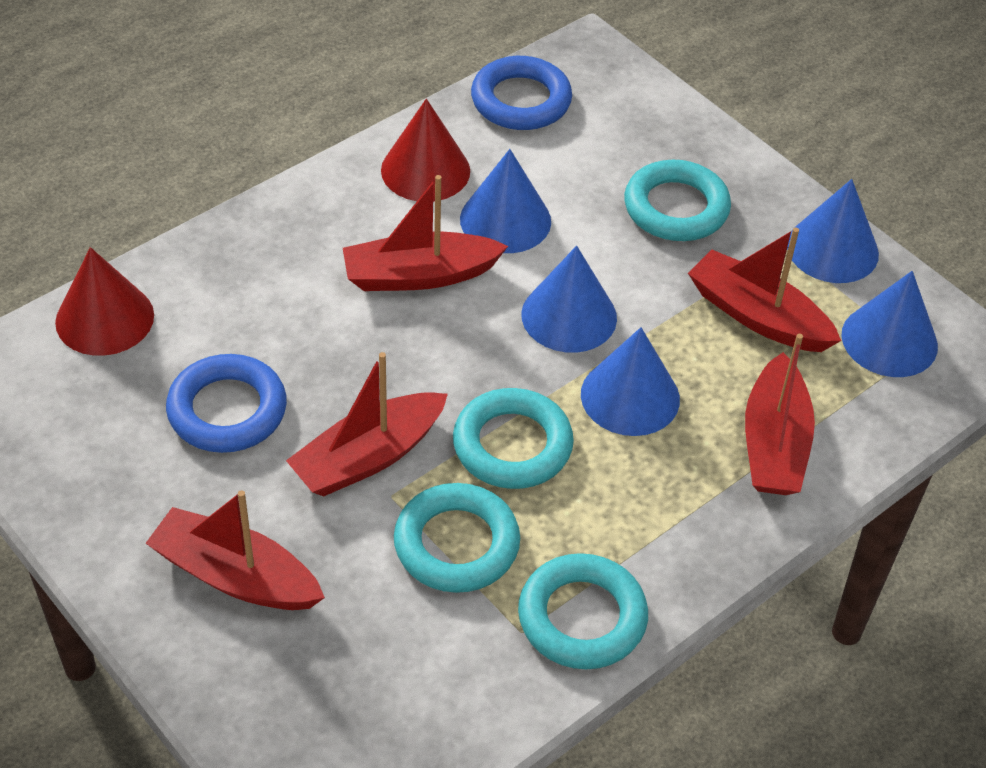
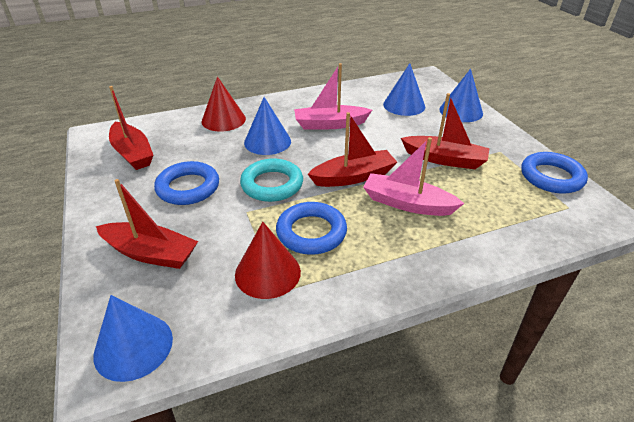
blue cone: 5 -> 4
blue ring: 2 -> 3
pink boat: 0 -> 2
red boat: 5 -> 4
turquoise ring: 4 -> 1

